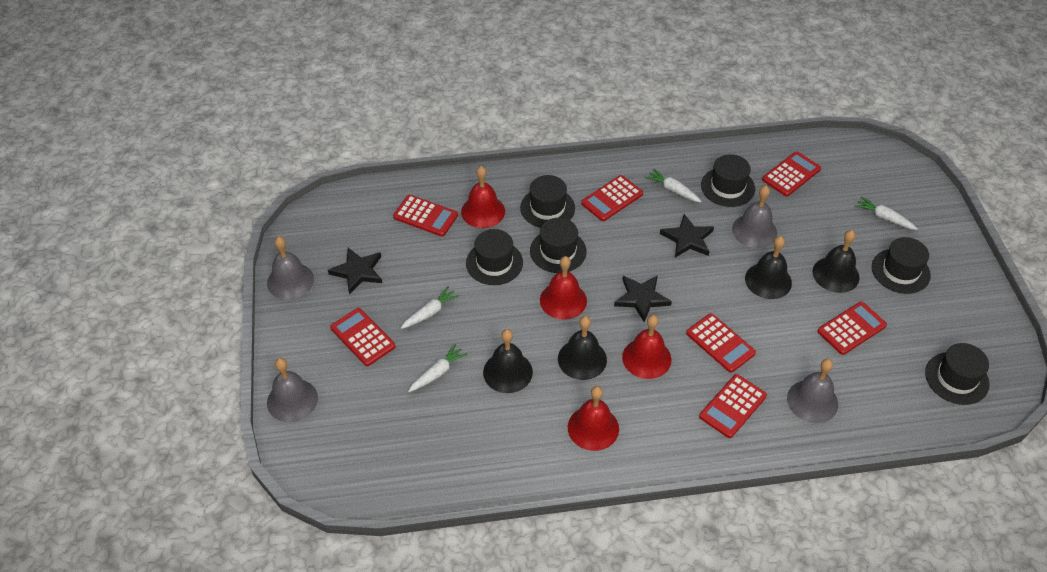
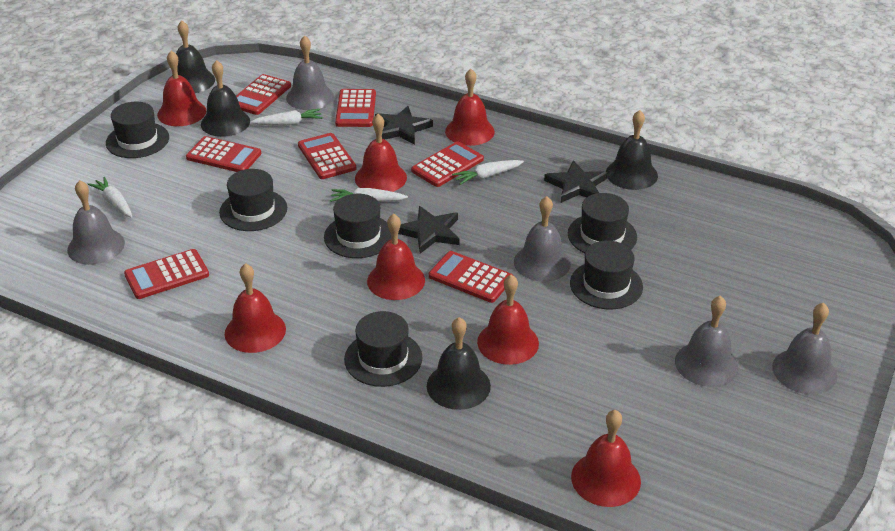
grey bell: 4 -> 5
red bell: 4 -> 7

